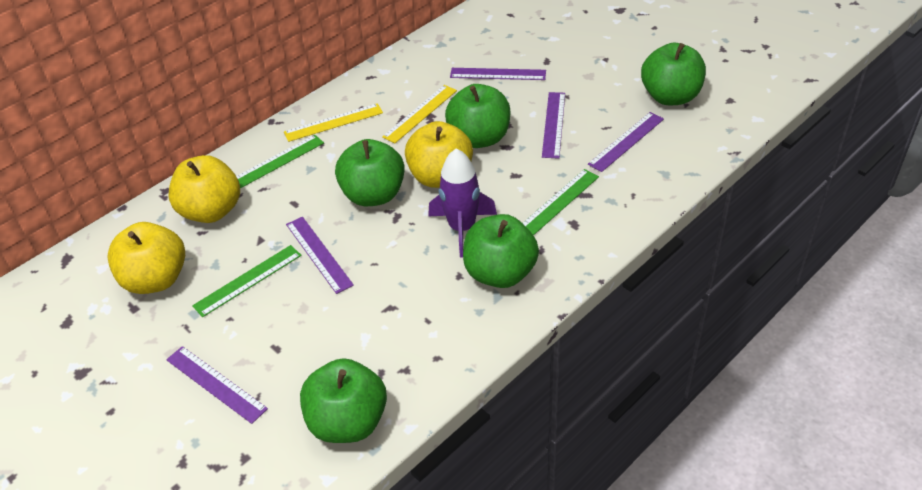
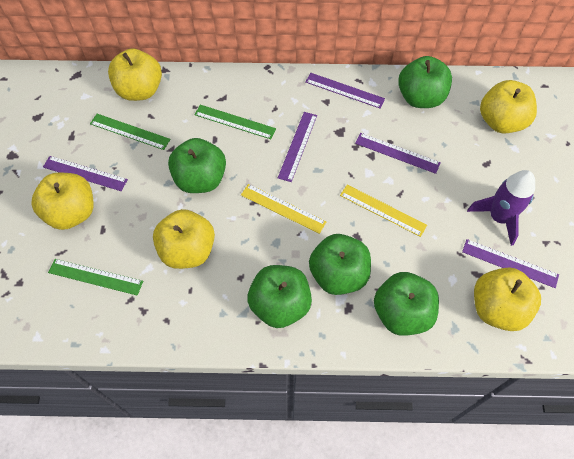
yellow apple: 3 -> 5

